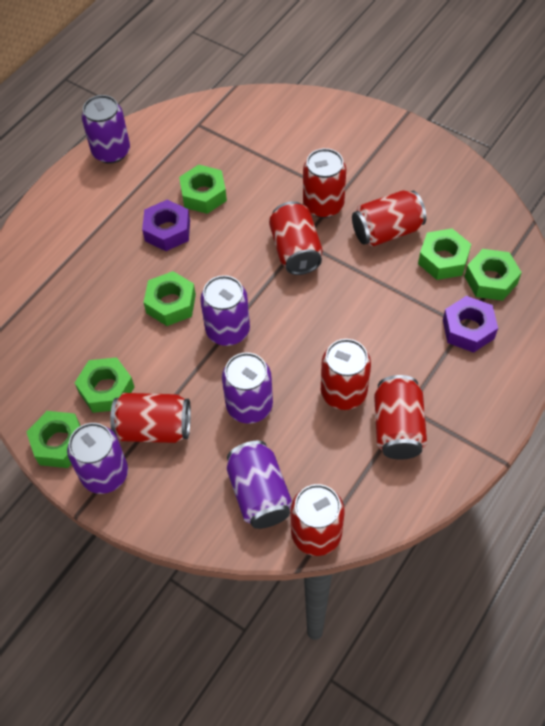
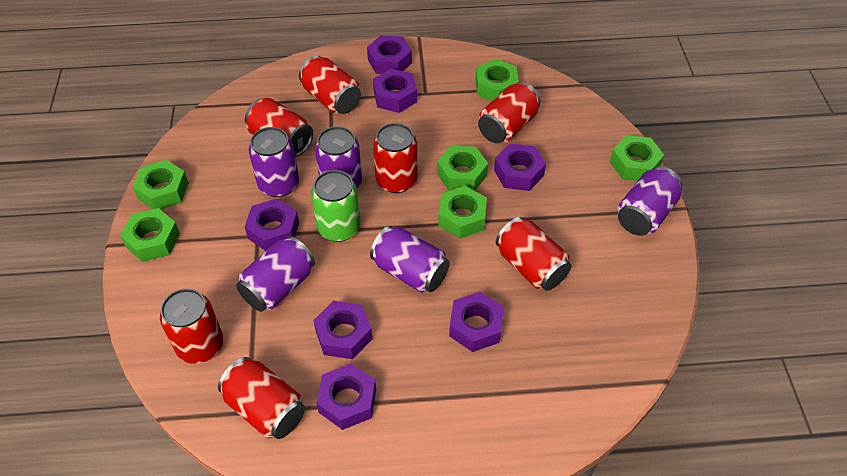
green can: 0 -> 1
purple nut: 2 -> 7

